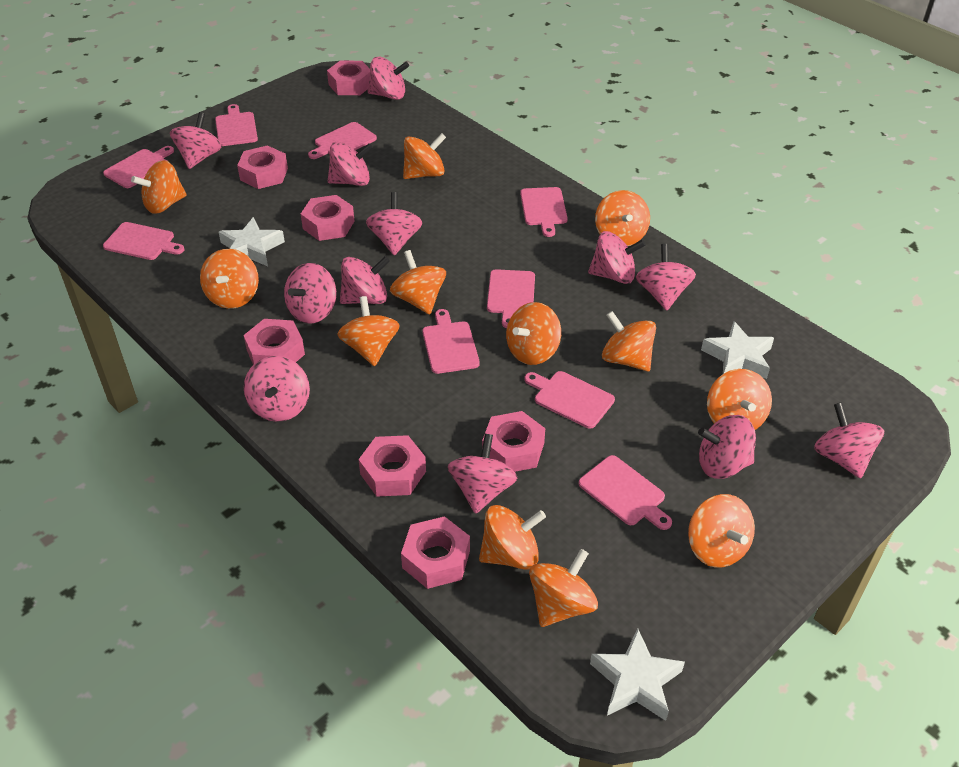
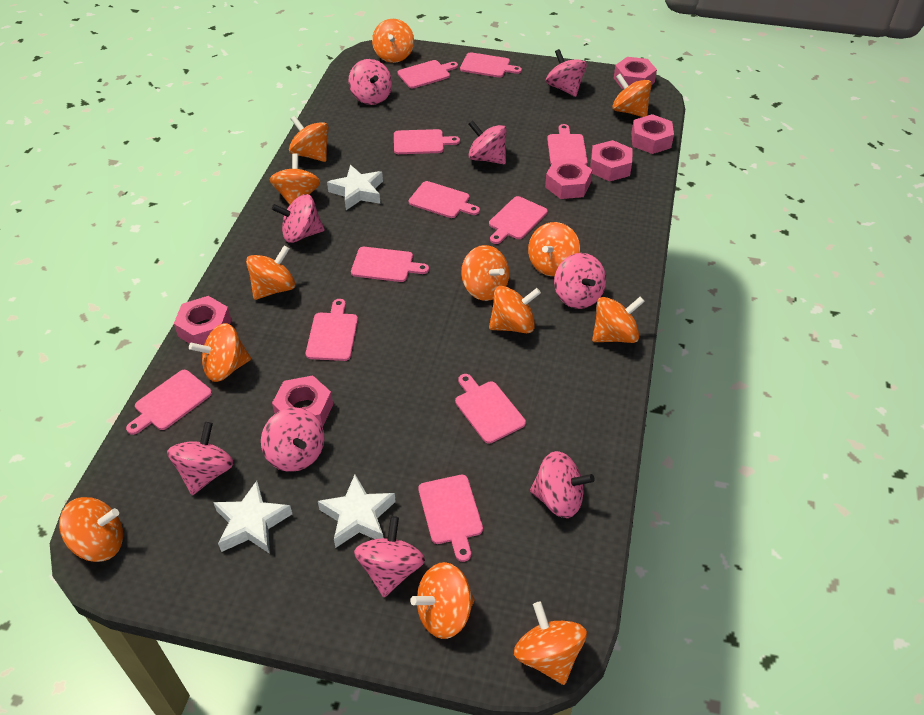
orange spinning top: 12 -> 13
pink cutting board: 9 -> 11
pink nut: 7 -> 6
pink spinning top: 12 -> 9

